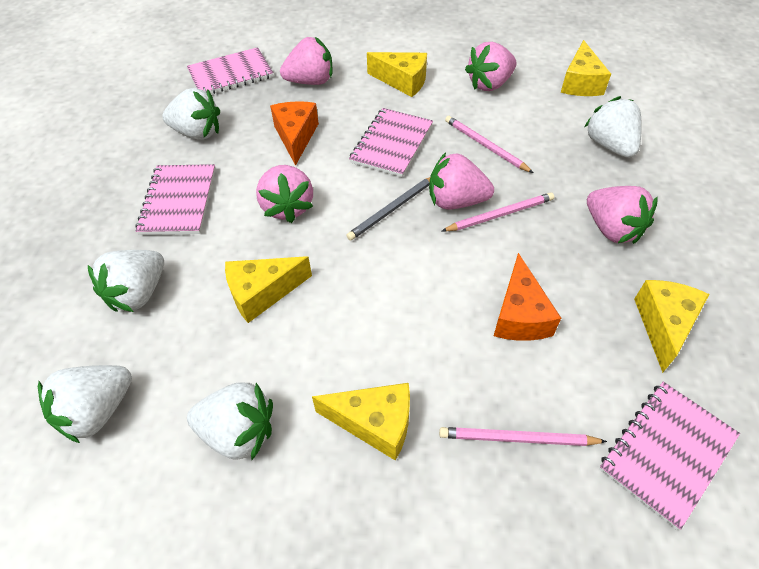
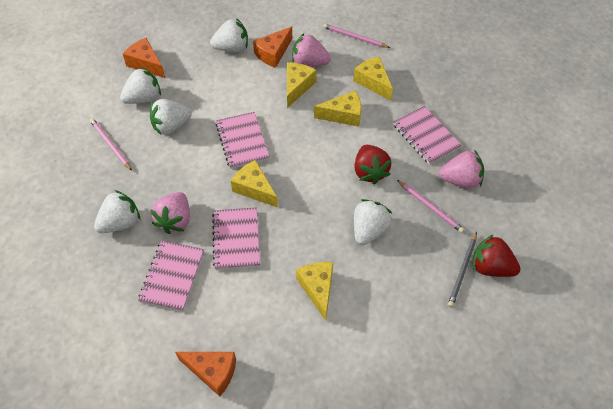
orange cheese: 2 -> 3
pink strawberry: 5 -> 3
red strawberry: 0 -> 2

